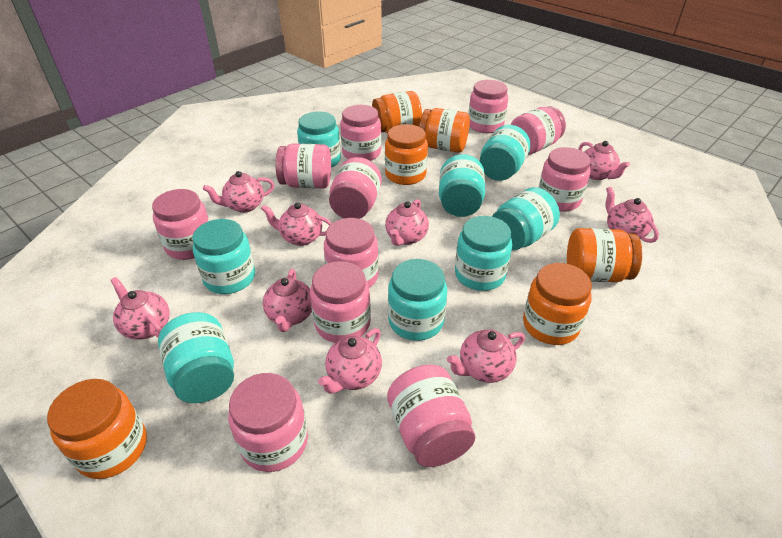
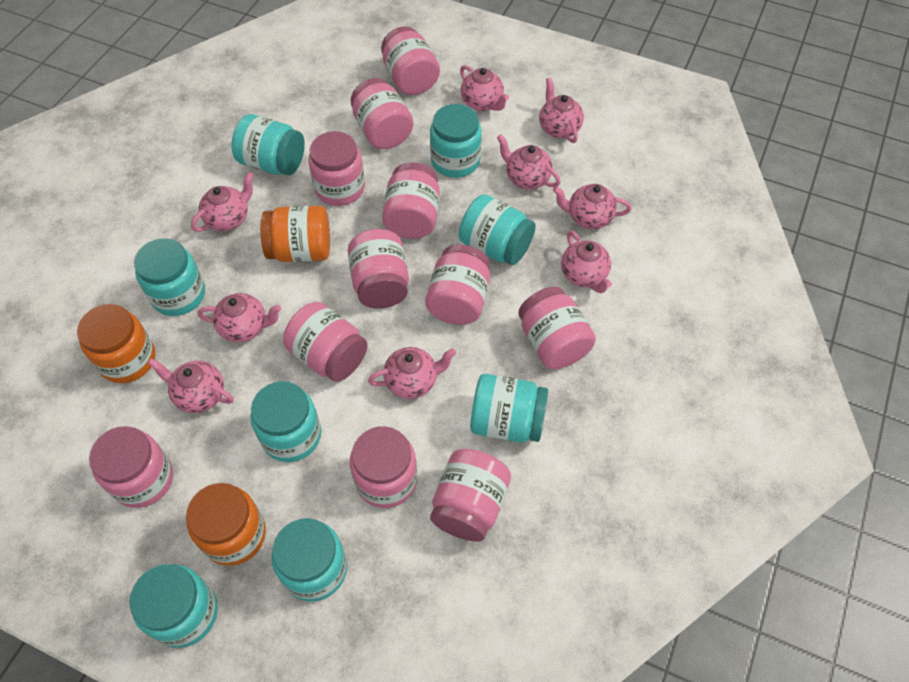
orange jar: 6 -> 3

